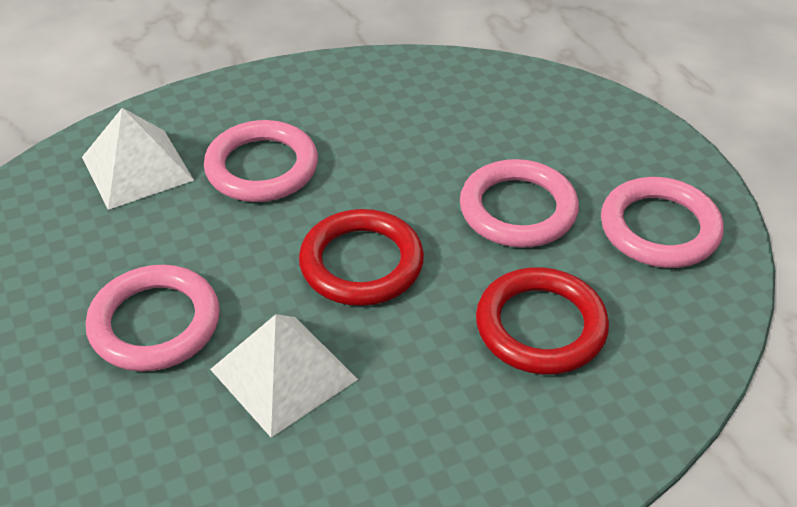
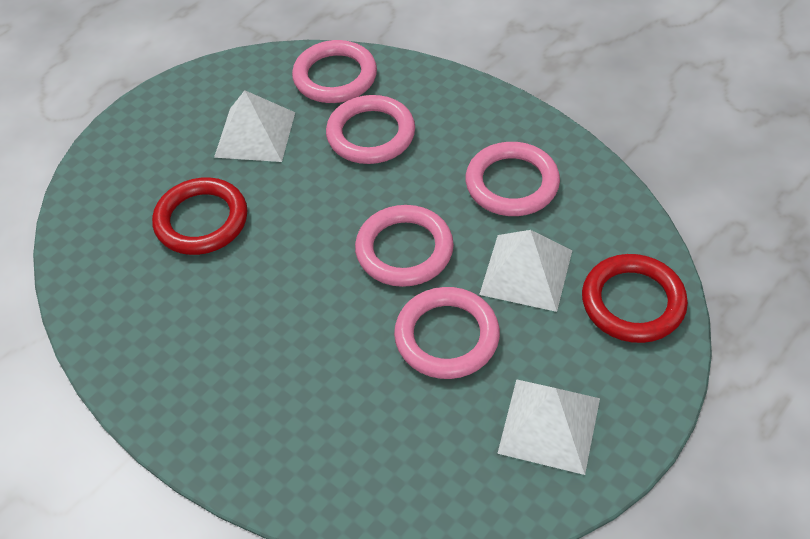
pink ring: 4 -> 5
white pyramid: 2 -> 3

